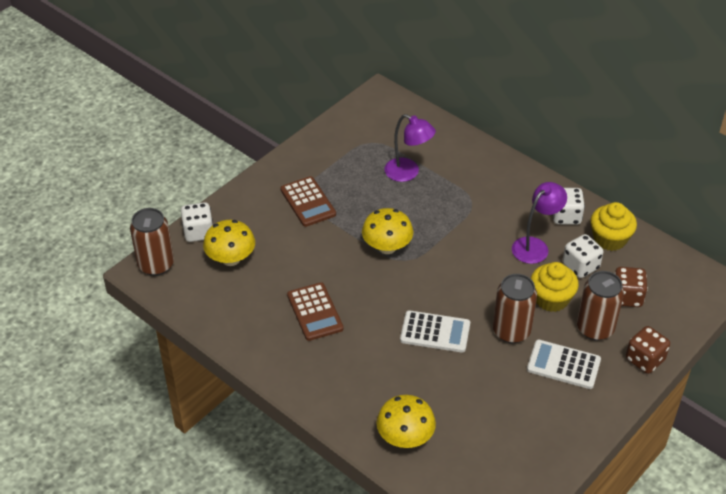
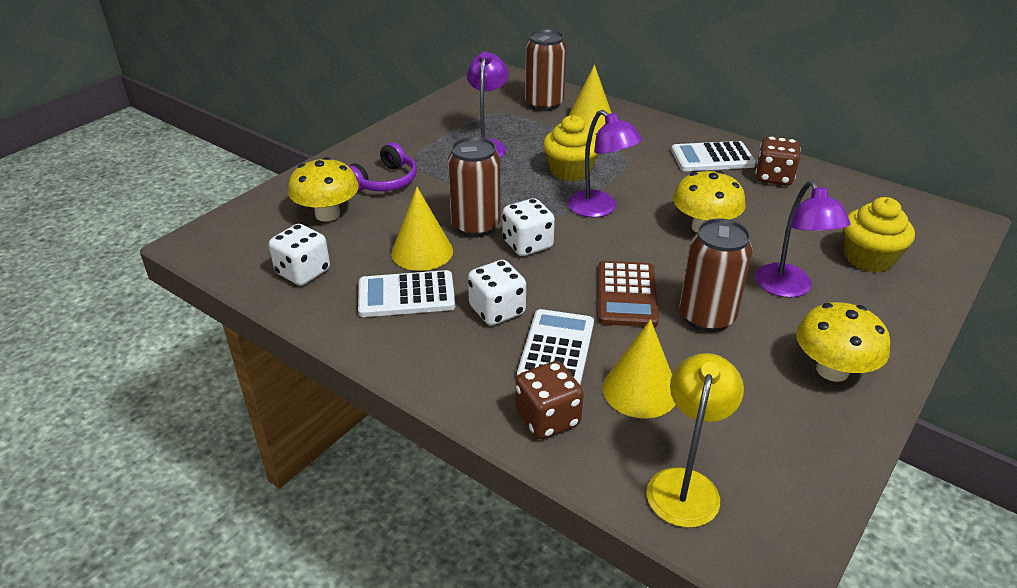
brown calculator: 2 -> 1
purple headphones: 0 -> 1
purple lamp: 2 -> 3
white calculator: 2 -> 3
yellow cone: 0 -> 3
yellow lamp: 0 -> 1

